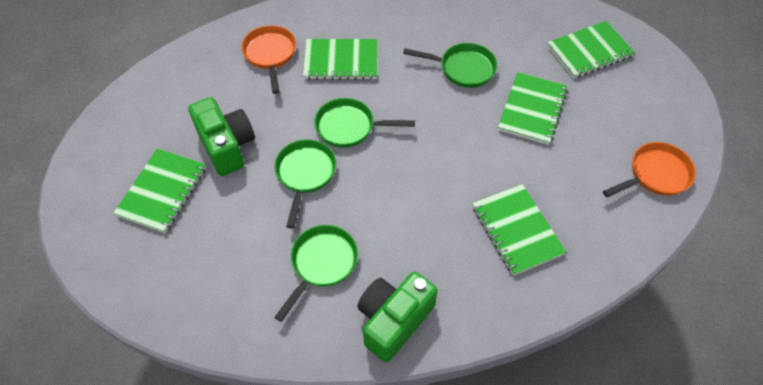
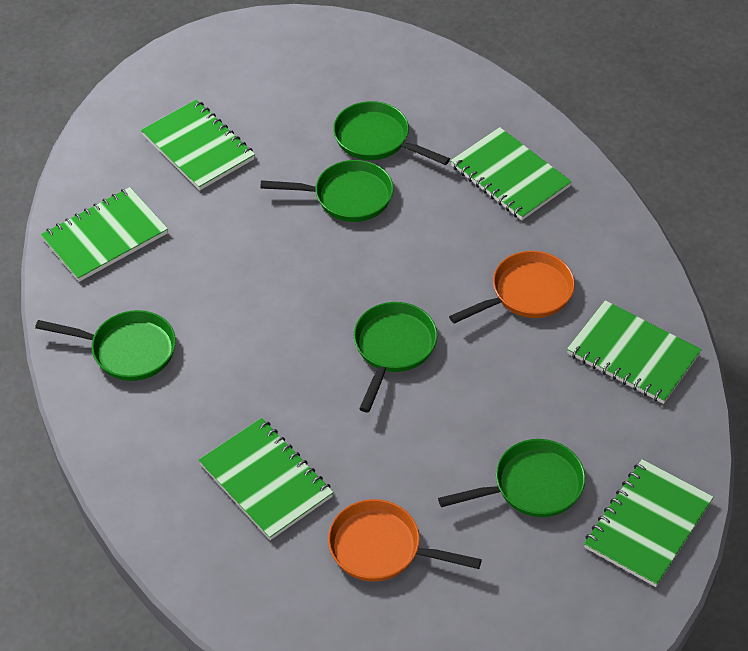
green camera: 2 -> 0
green notebook: 5 -> 6
green pan: 4 -> 5

